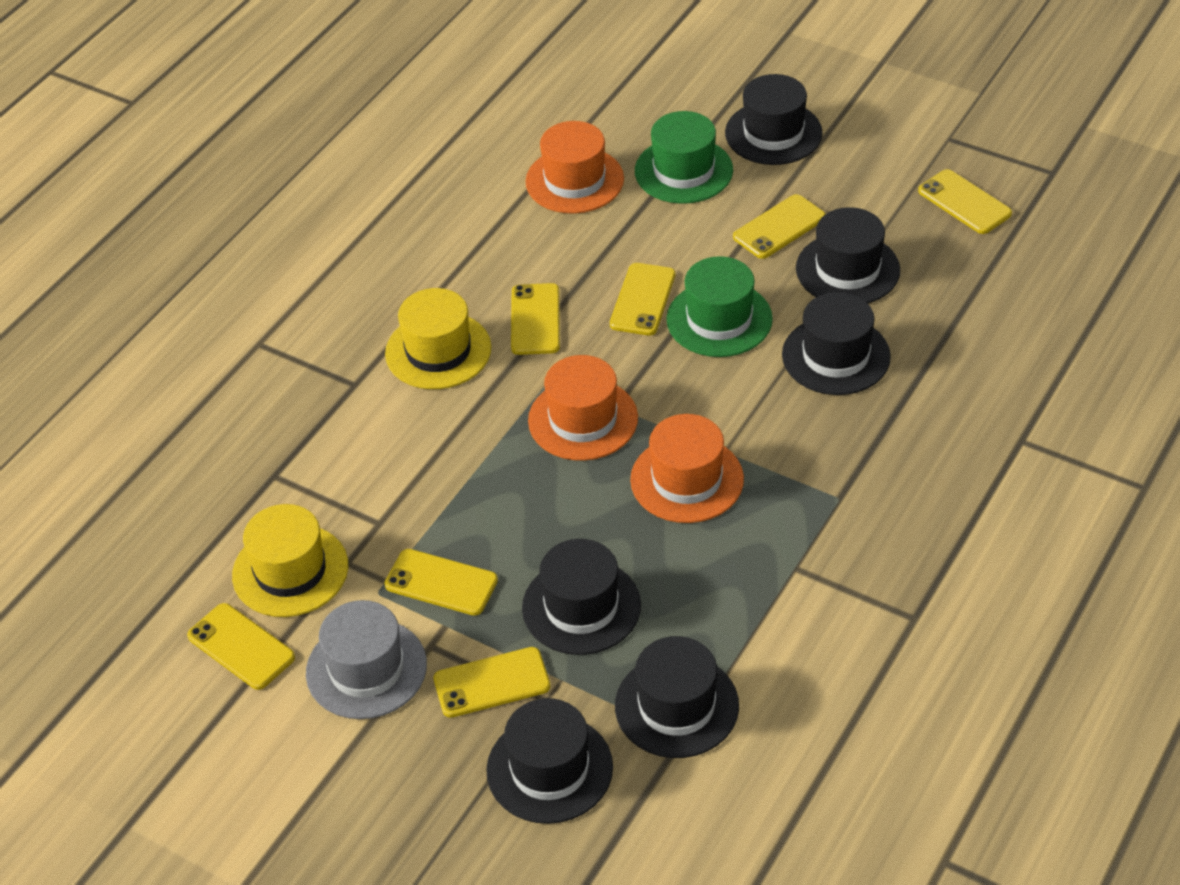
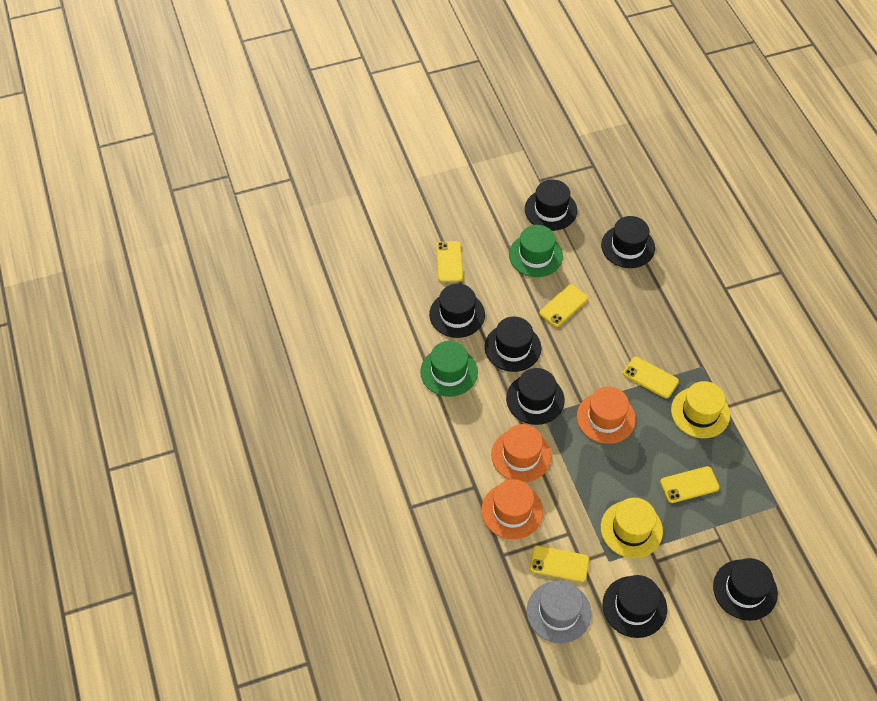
black hat: 6 -> 7
yellow phone: 7 -> 5

